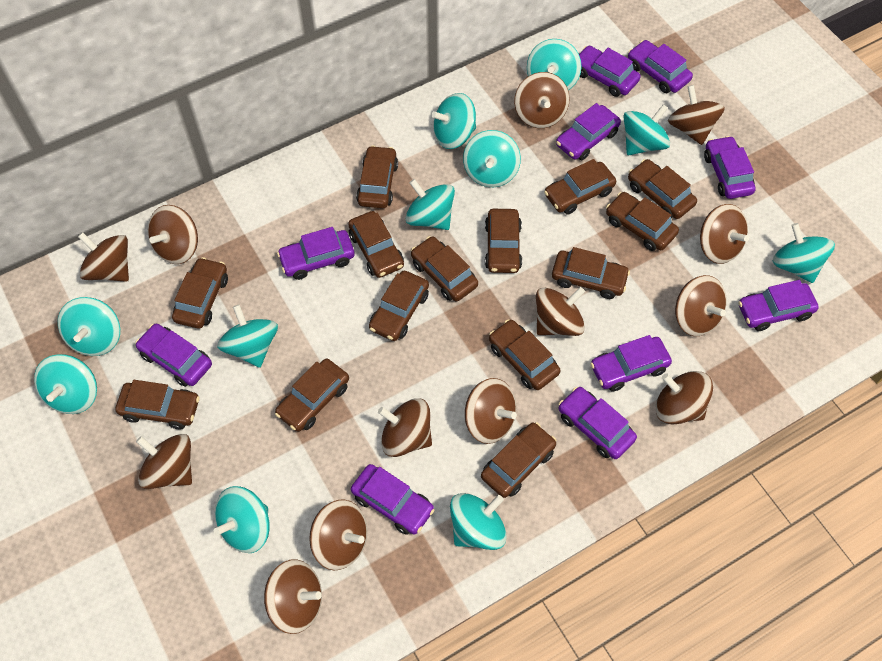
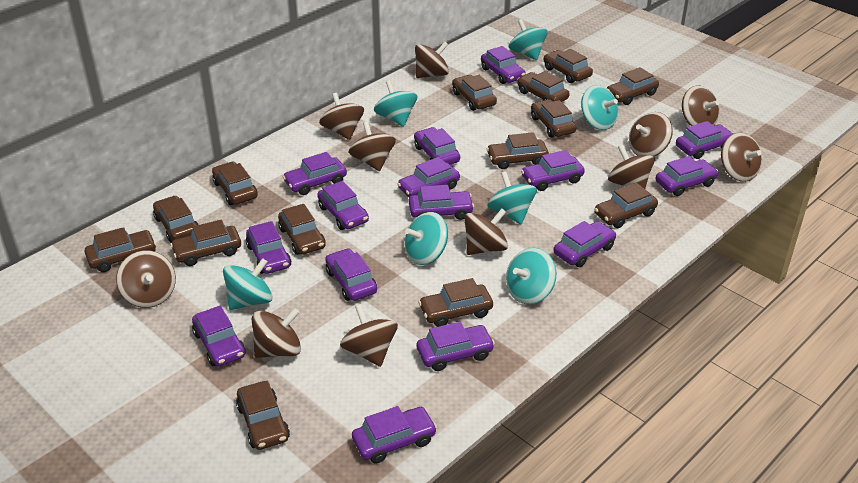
brown spinning top: 13 -> 11
purple car: 10 -> 15
turquoise spinning top: 11 -> 7

